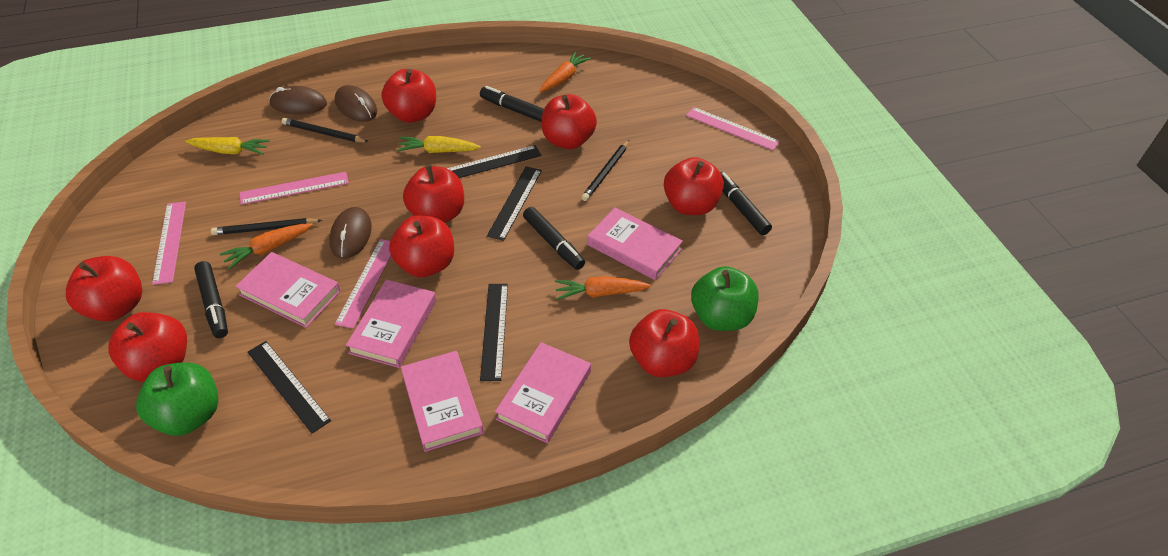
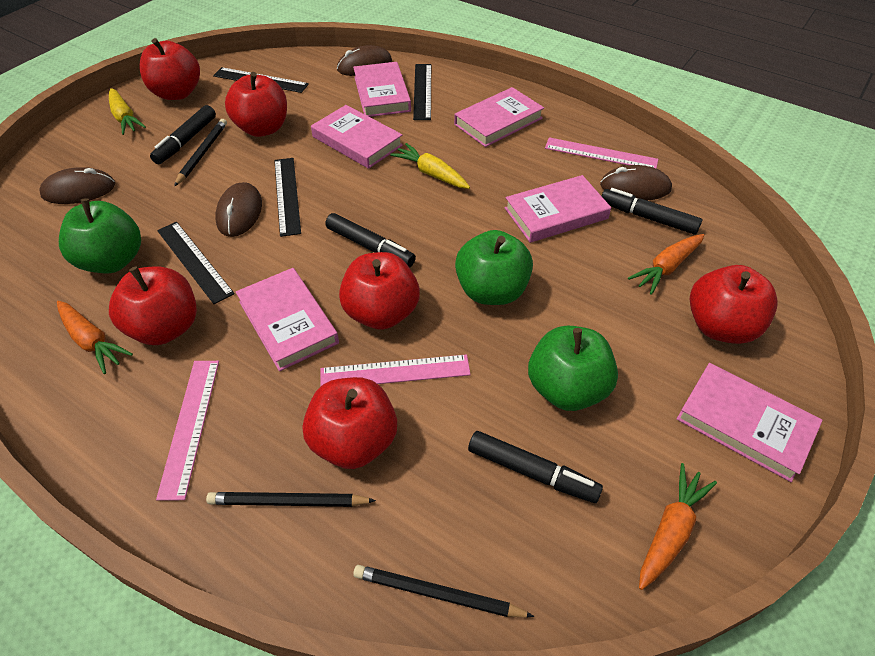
brown mouse: 3 -> 4
green apple: 2 -> 3
pink book: 5 -> 6
pink ruler: 4 -> 3
red apple: 8 -> 6

